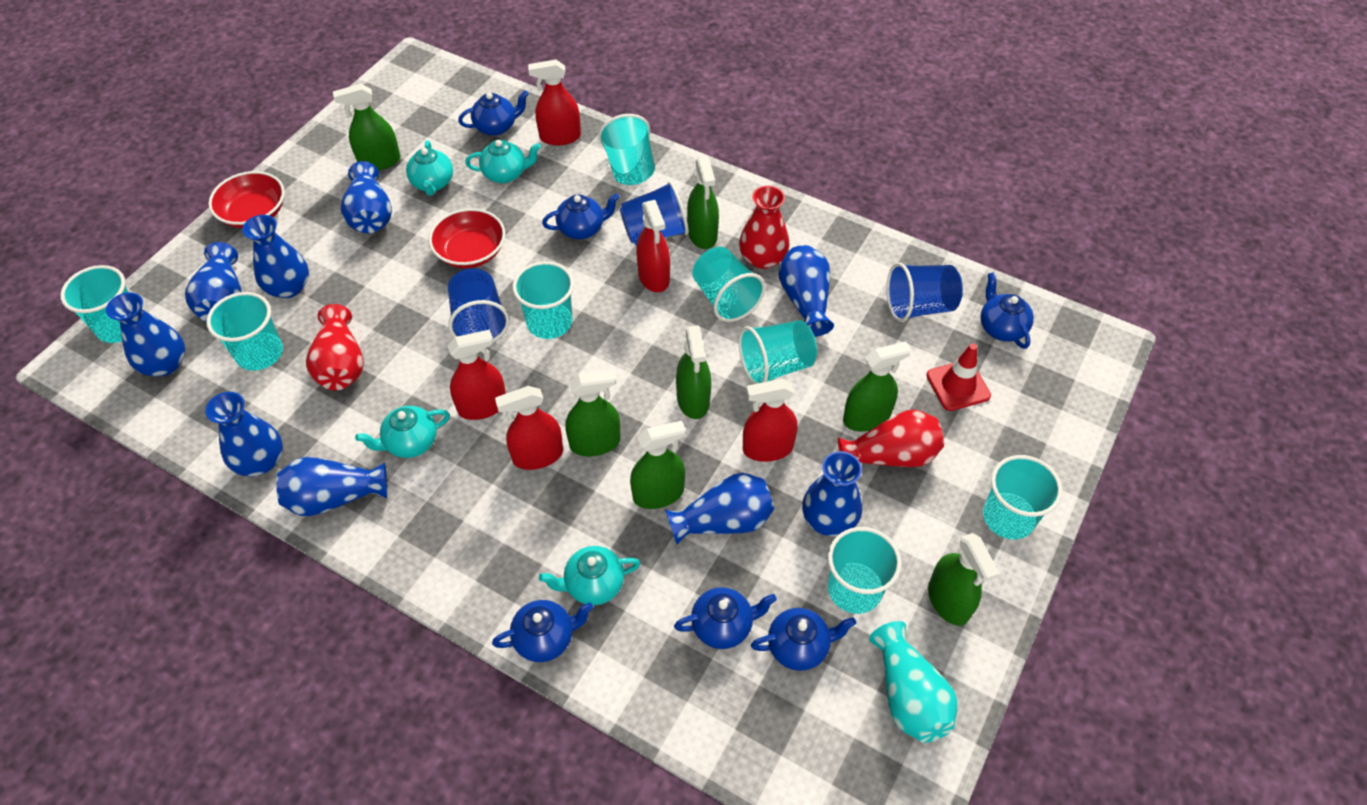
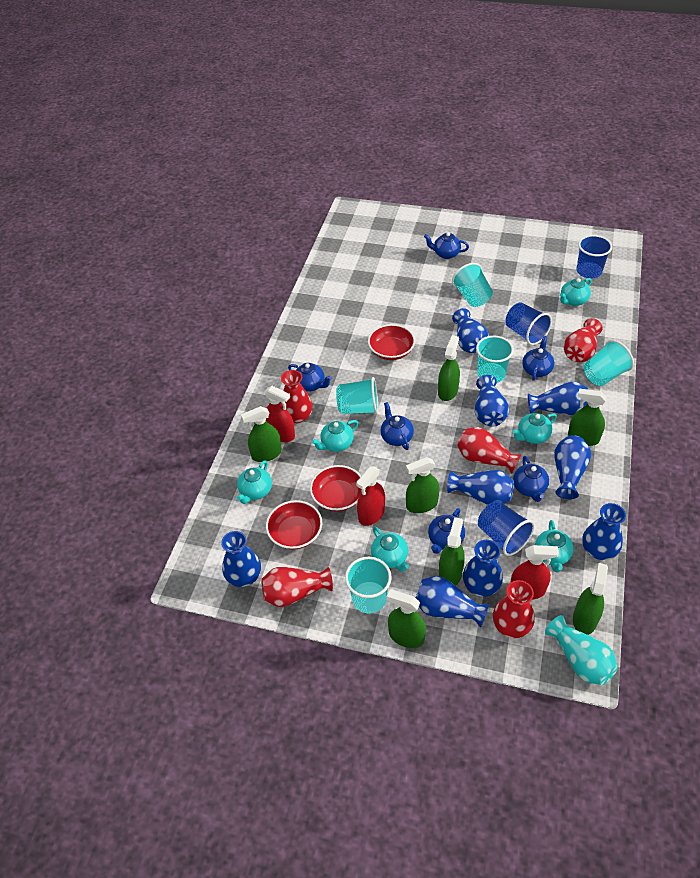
red bowl: 2 -> 3
red spray bottle: 5 -> 3
red traffic cone: 1 -> 0
red vase: 3 -> 5
turquoise cup: 8 -> 5
turquoise teapot: 4 -> 6

